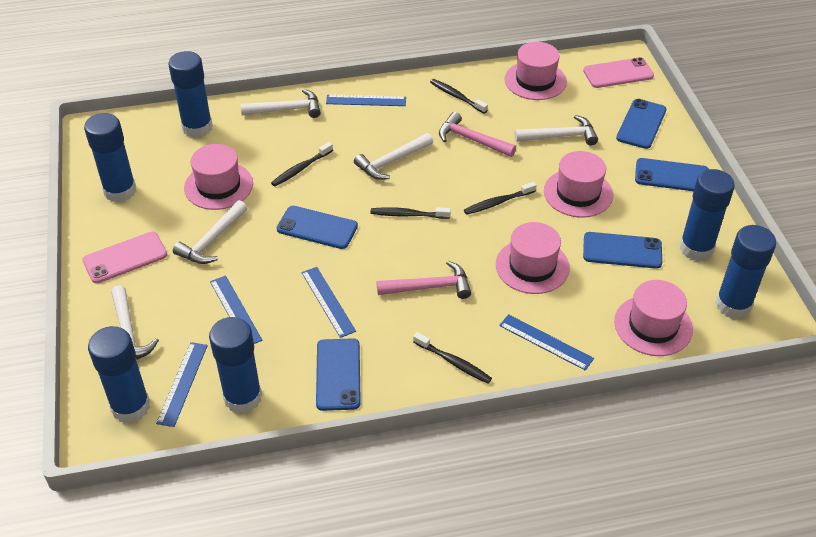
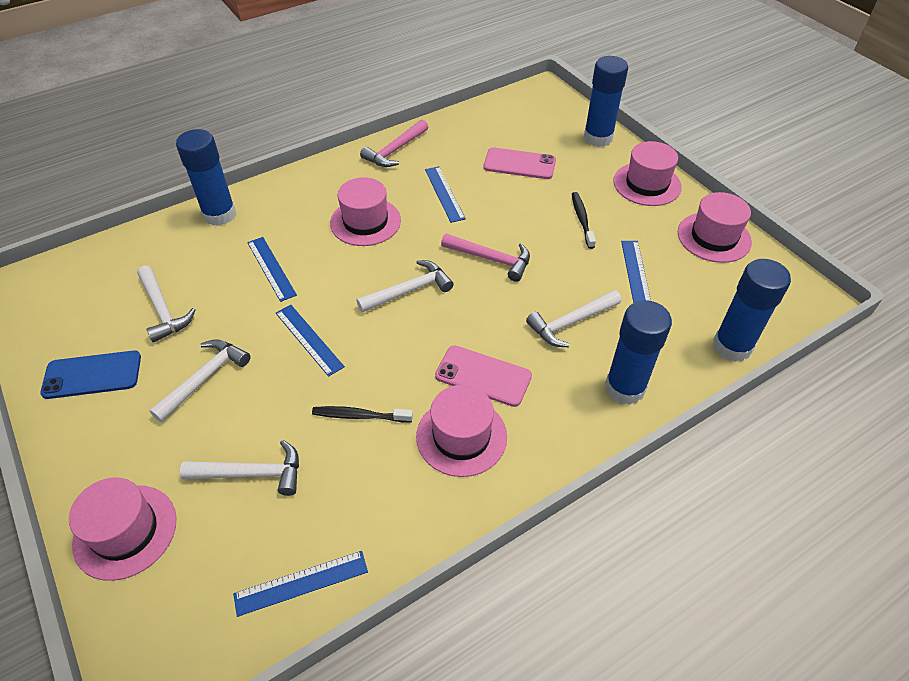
black toothbrush: 5 -> 2
blue glue stick: 6 -> 4
blue phone: 5 -> 1

